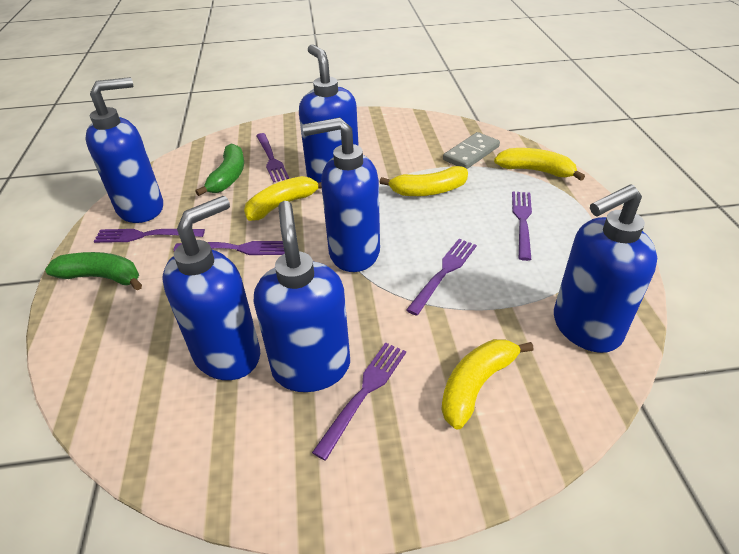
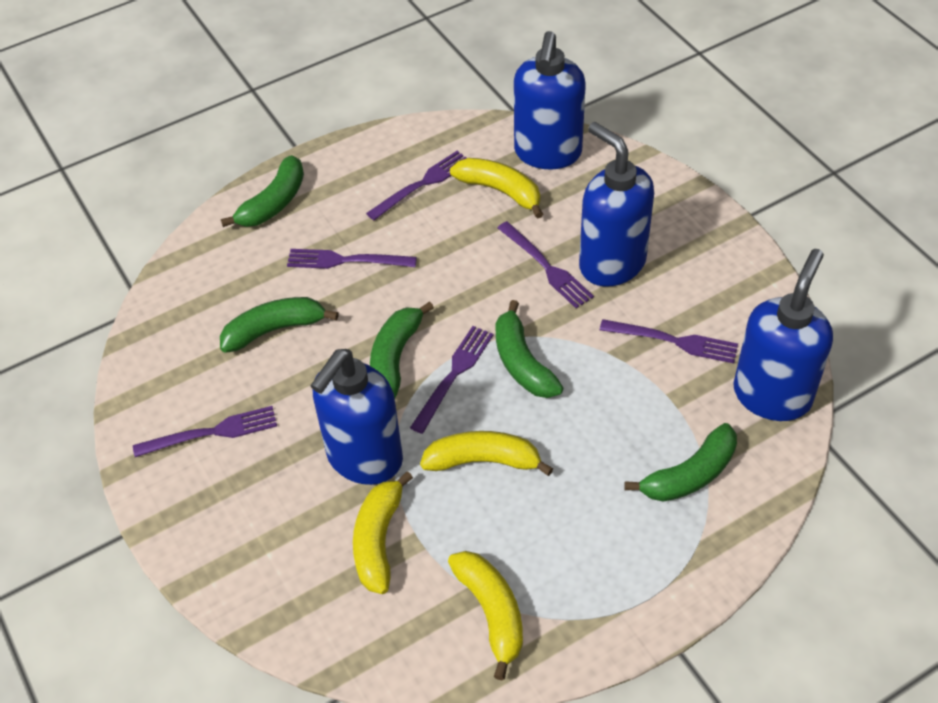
blue soap dispenser: 6 -> 4
green banana: 2 -> 5
grey domino: 1 -> 0

